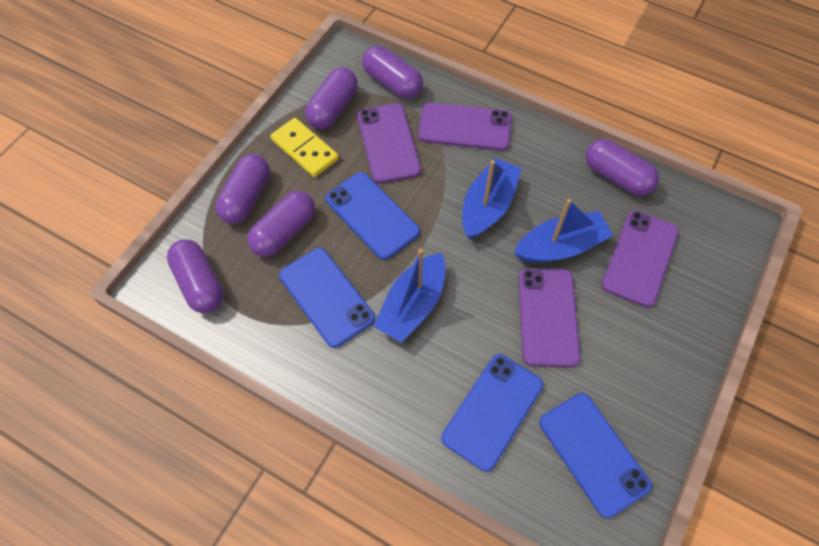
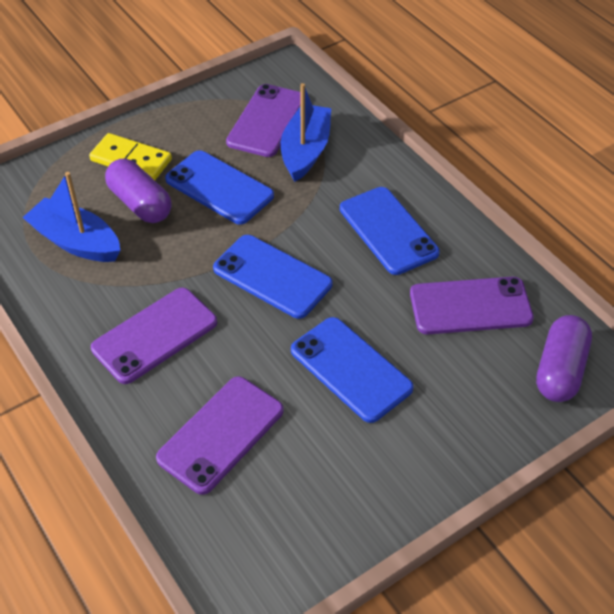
blue boat: 3 -> 2
purple capsule: 6 -> 2

